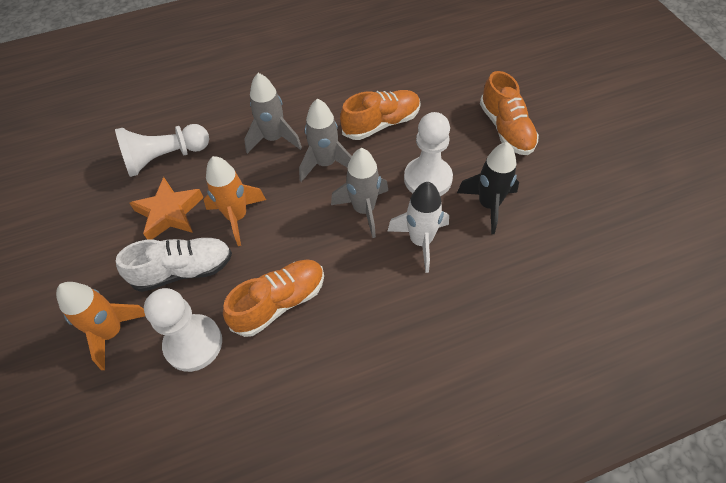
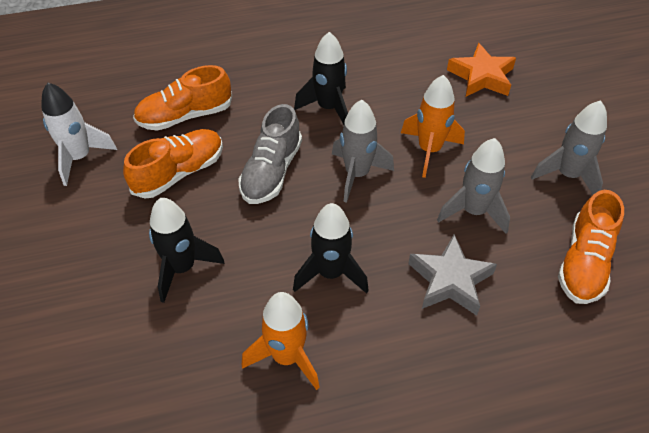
black rocket: 1 -> 3
grey shoe: 0 -> 1
grey star: 0 -> 1
white pawn: 3 -> 0
white shoe: 1 -> 0

